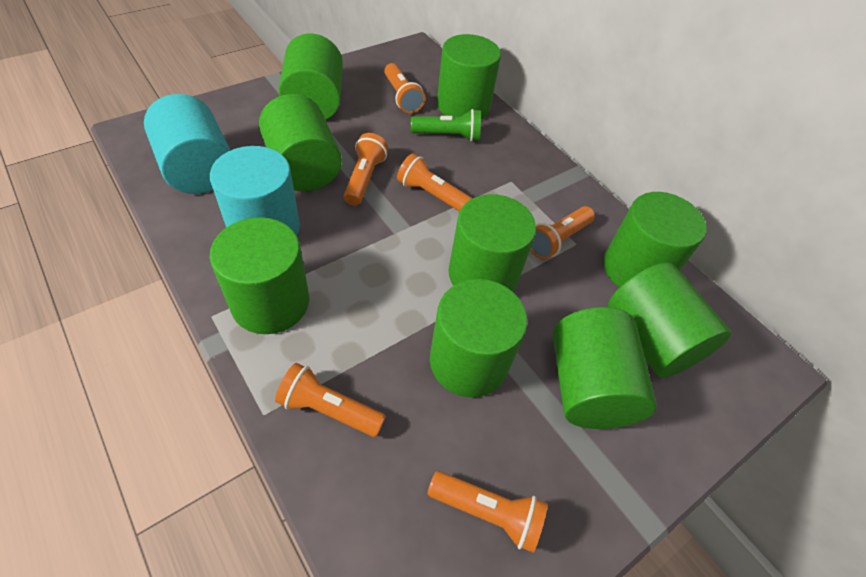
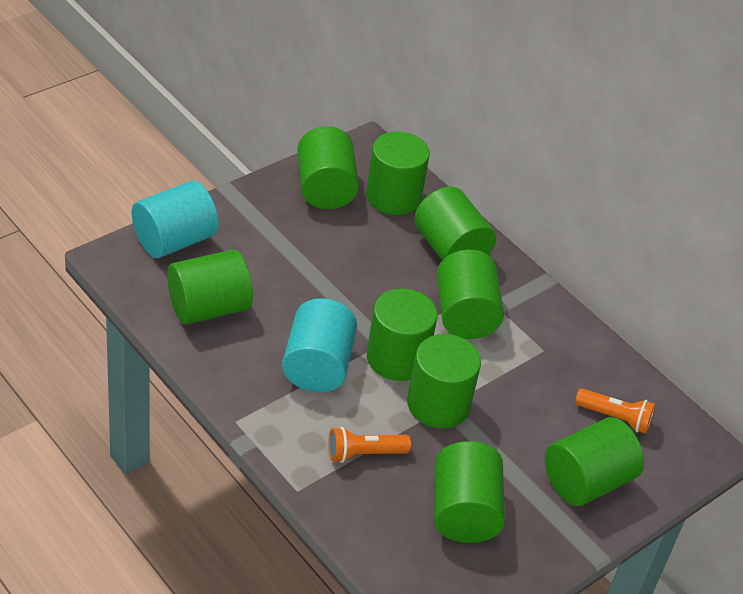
green flashlight: 1 -> 0
orange flashlight: 6 -> 2

